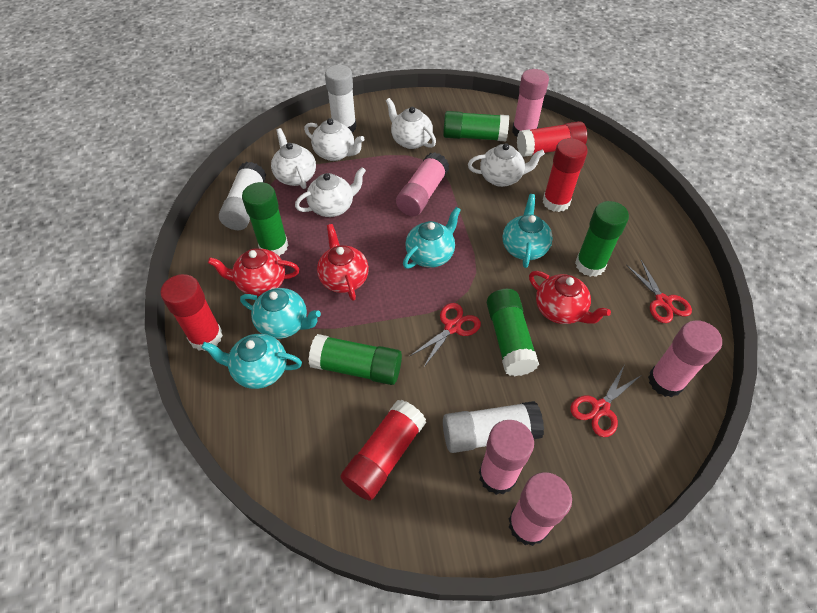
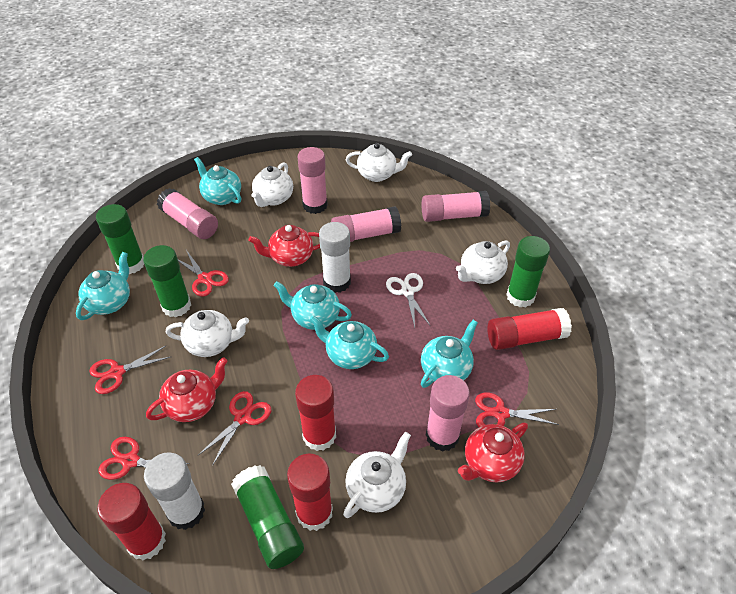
green glue stick: 5 -> 4
red scissors: 3 -> 5
turquoise teapot: 4 -> 5
white glue stick: 3 -> 2
white scissors: 0 -> 1

